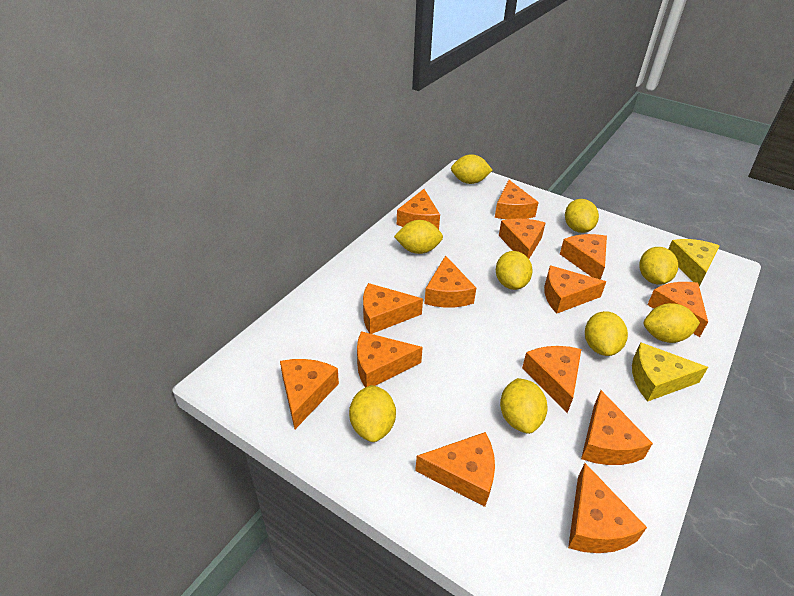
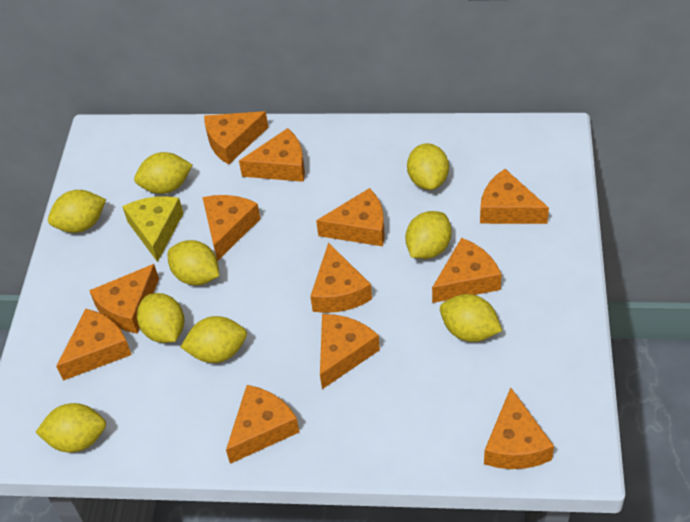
orange cheese: 14 -> 12
yellow cheese: 2 -> 1

